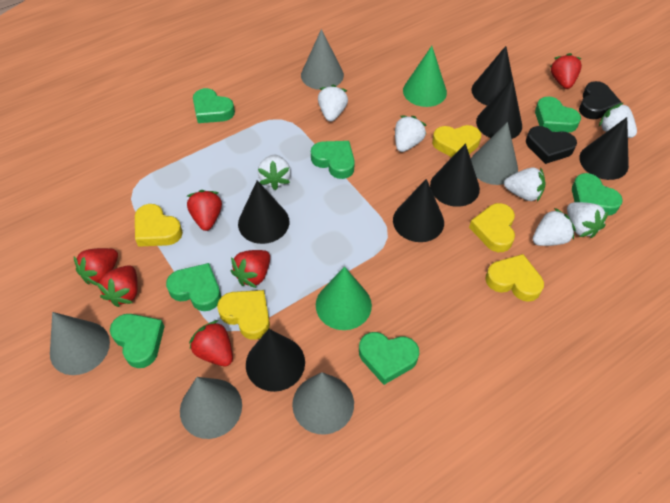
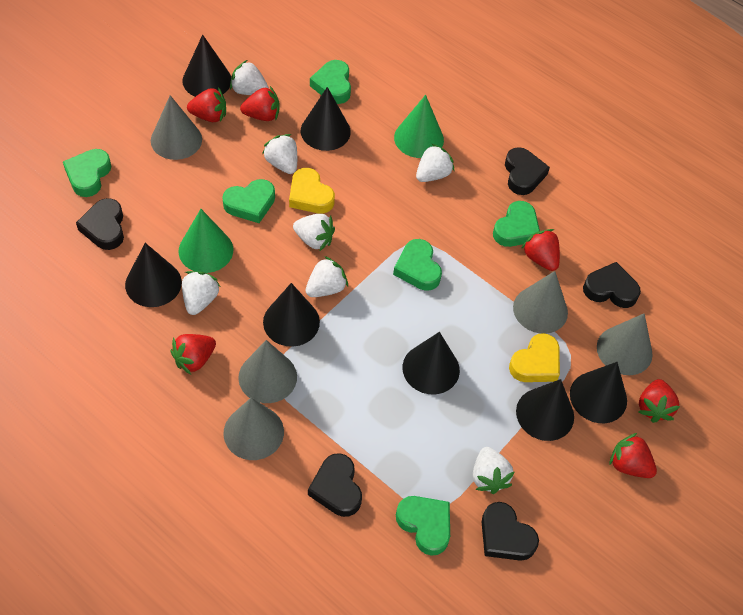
black heart: 2 -> 5
green heart: 7 -> 6
yellow heart: 5 -> 2

